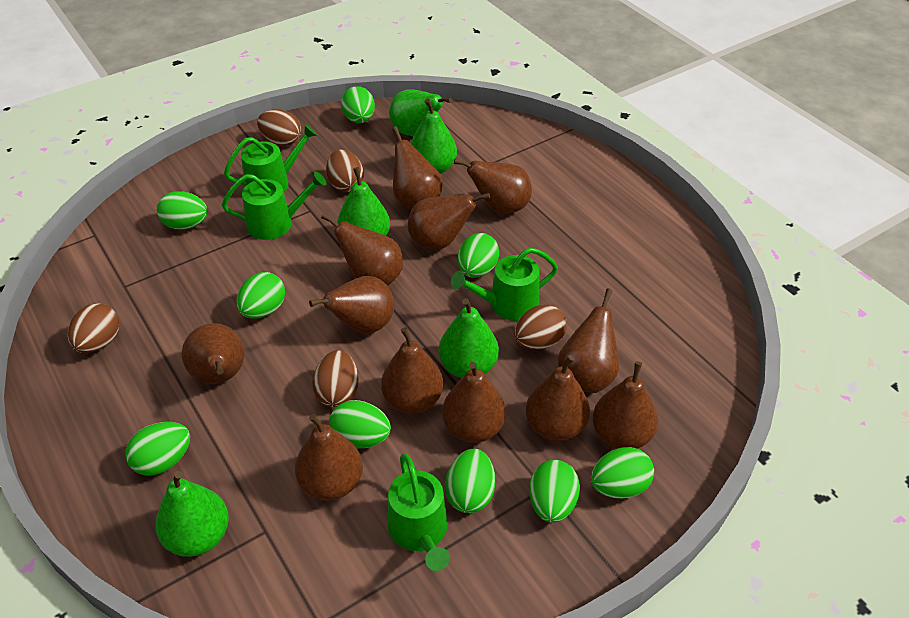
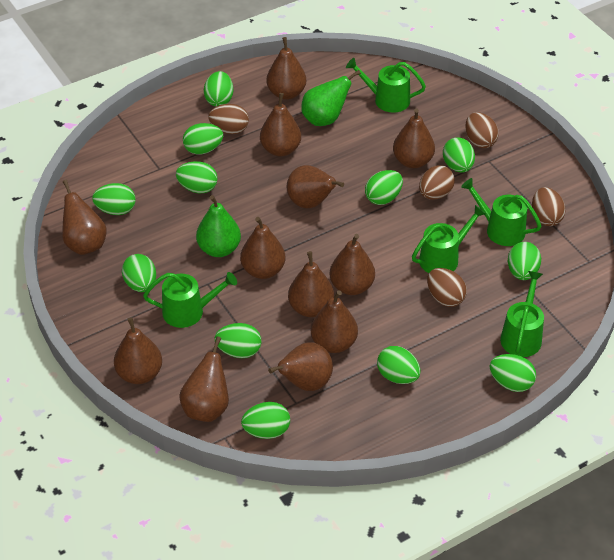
green egg: 9 -> 12
green pear: 5 -> 2
green watering can: 4 -> 5

